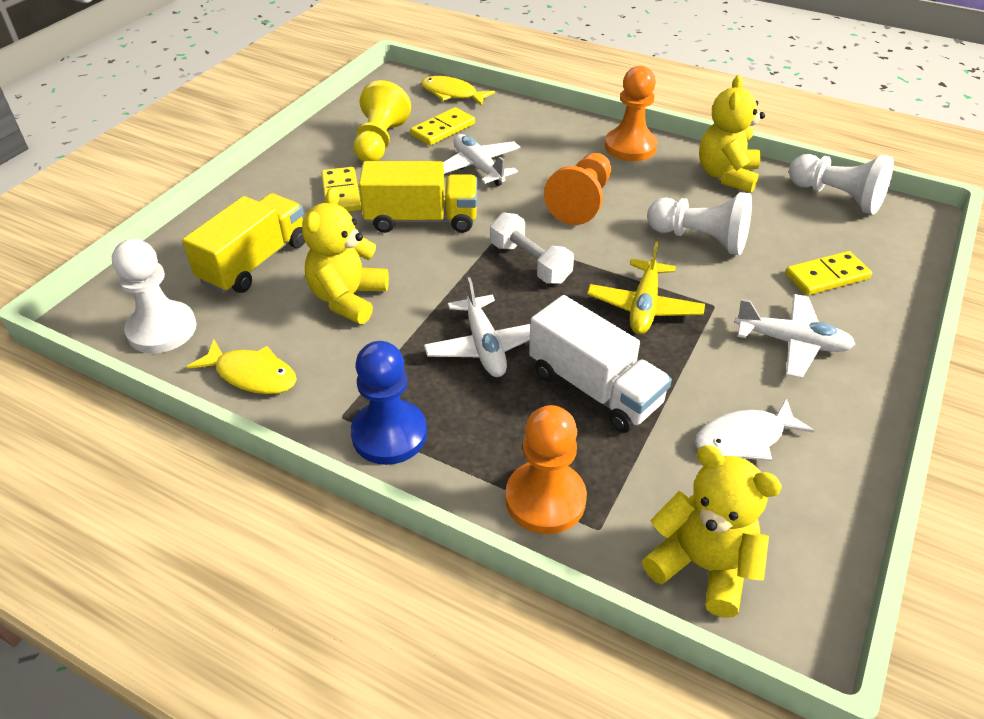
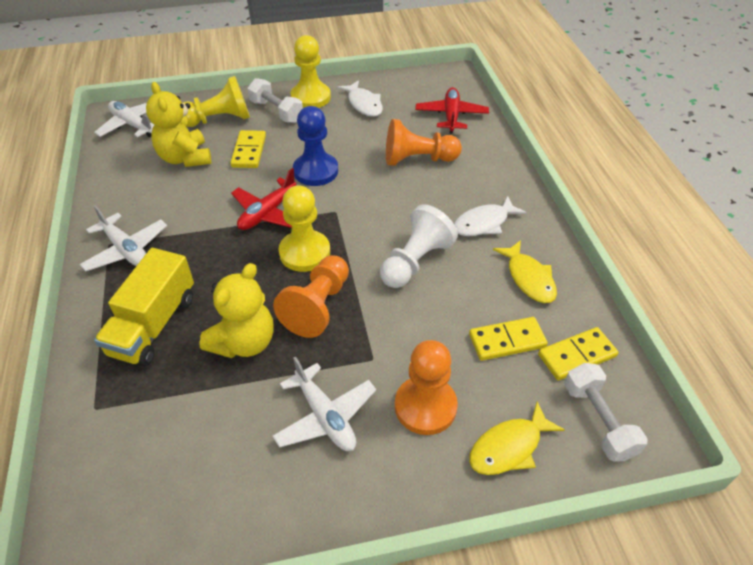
red plane: 0 -> 2
white dumbbell: 1 -> 2
white fish: 1 -> 2
white pawn: 3 -> 1
white truck: 1 -> 0
yellow pawn: 1 -> 3
yellow plane: 1 -> 0
yellow teddy bear: 3 -> 2
yellow truck: 2 -> 1

